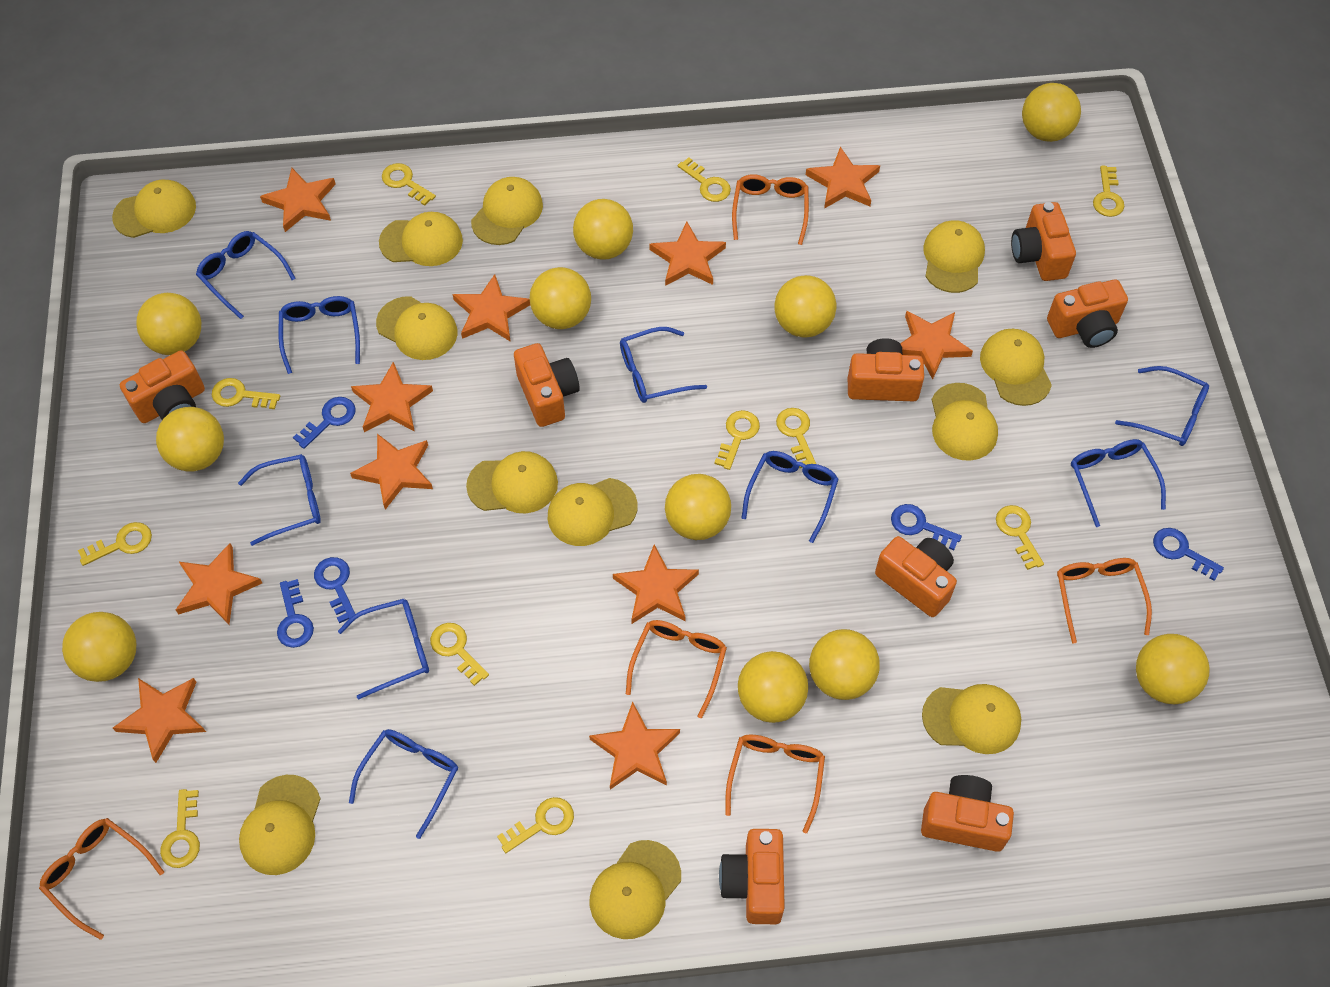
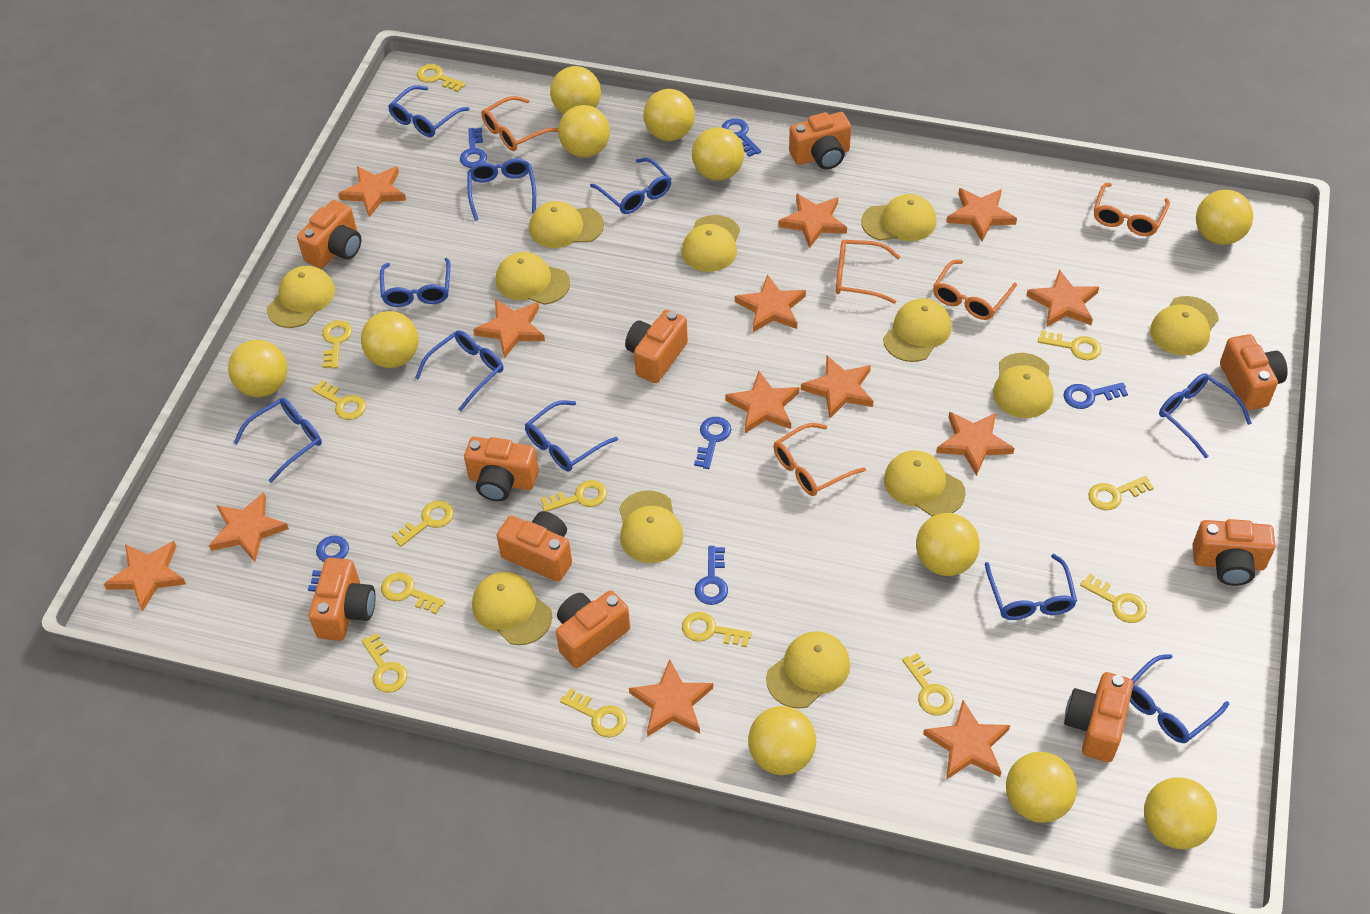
blue glasses: 9 -> 10
blue key: 5 -> 6
orange camera: 8 -> 10
orange star: 11 -> 13
yellow key: 11 -> 13

